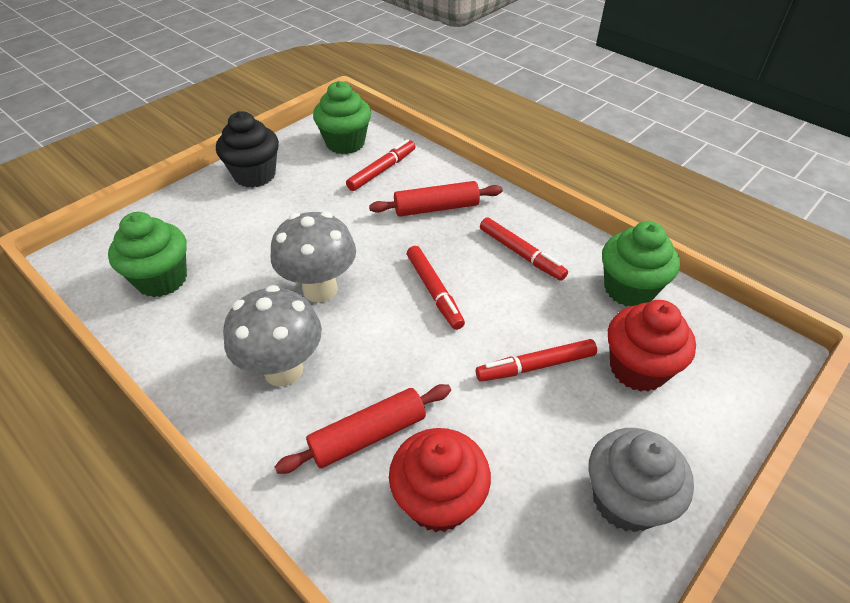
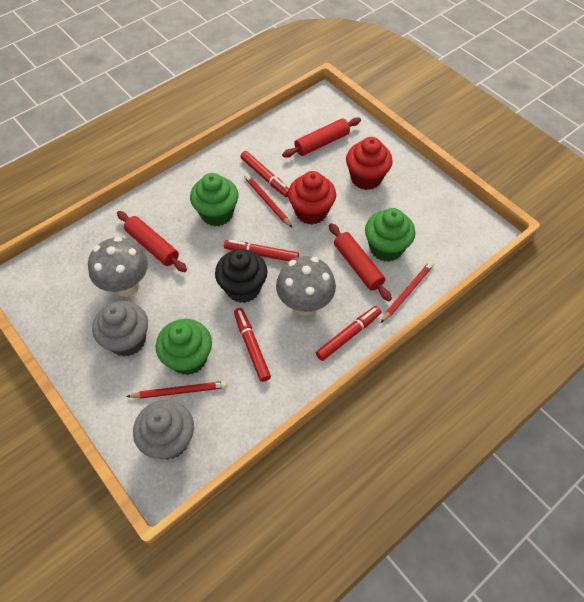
grey cupcake: 1 -> 2
red pencil: 0 -> 3
red rolling pin: 2 -> 3

